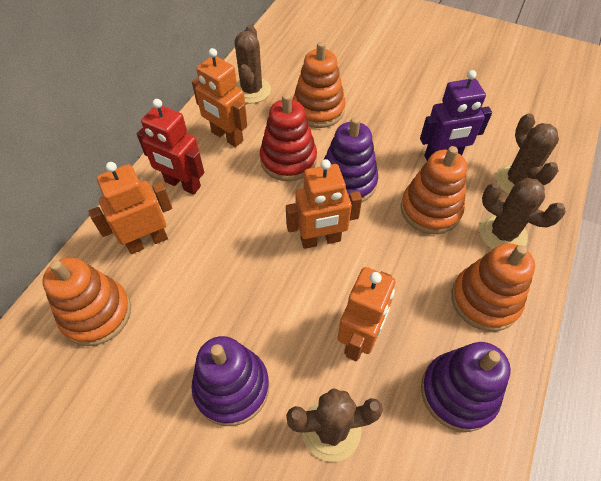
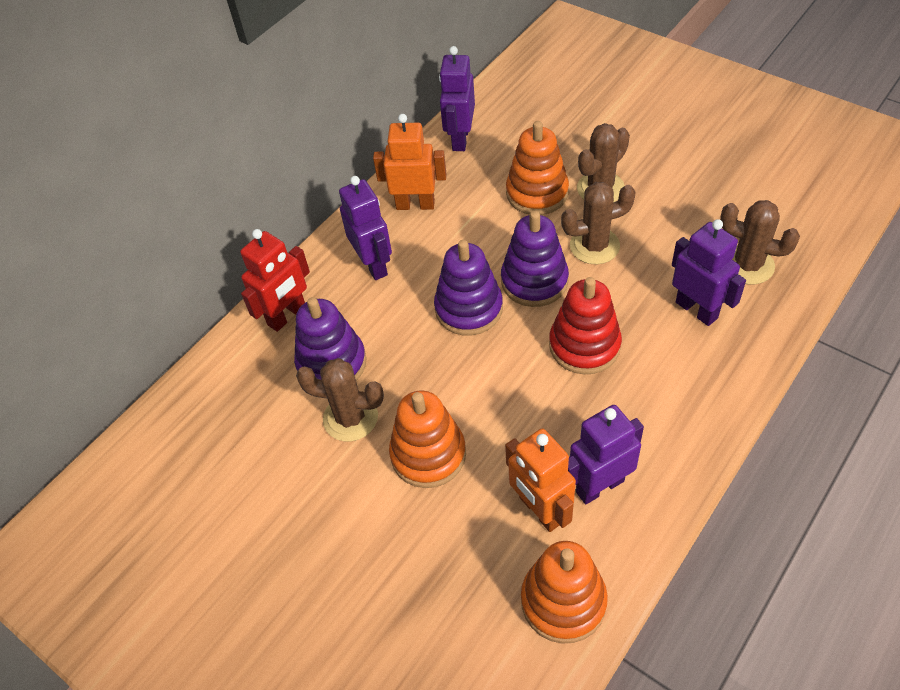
orange robot: 4 -> 2
orange stacking toy: 4 -> 3
purple robot: 1 -> 4

